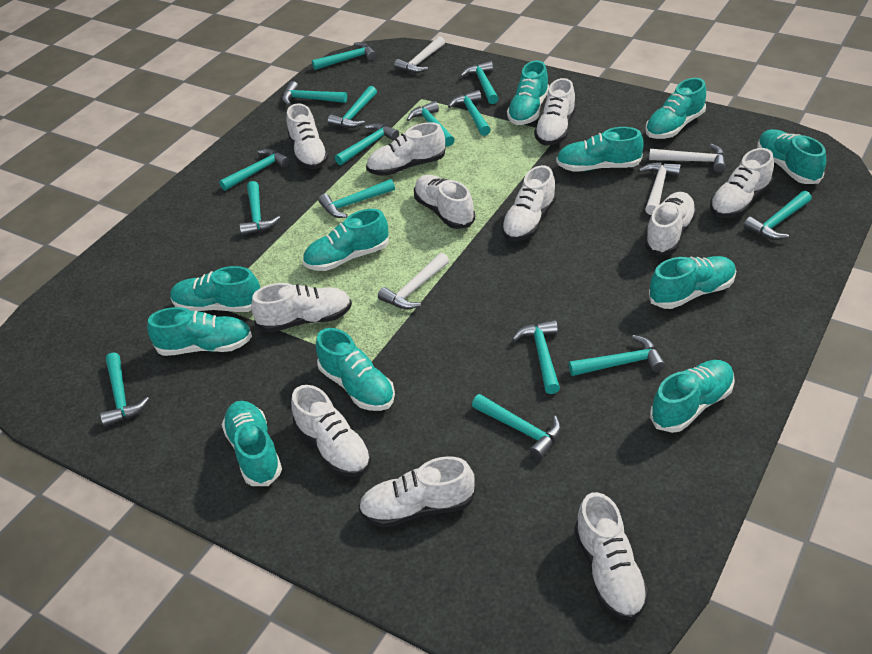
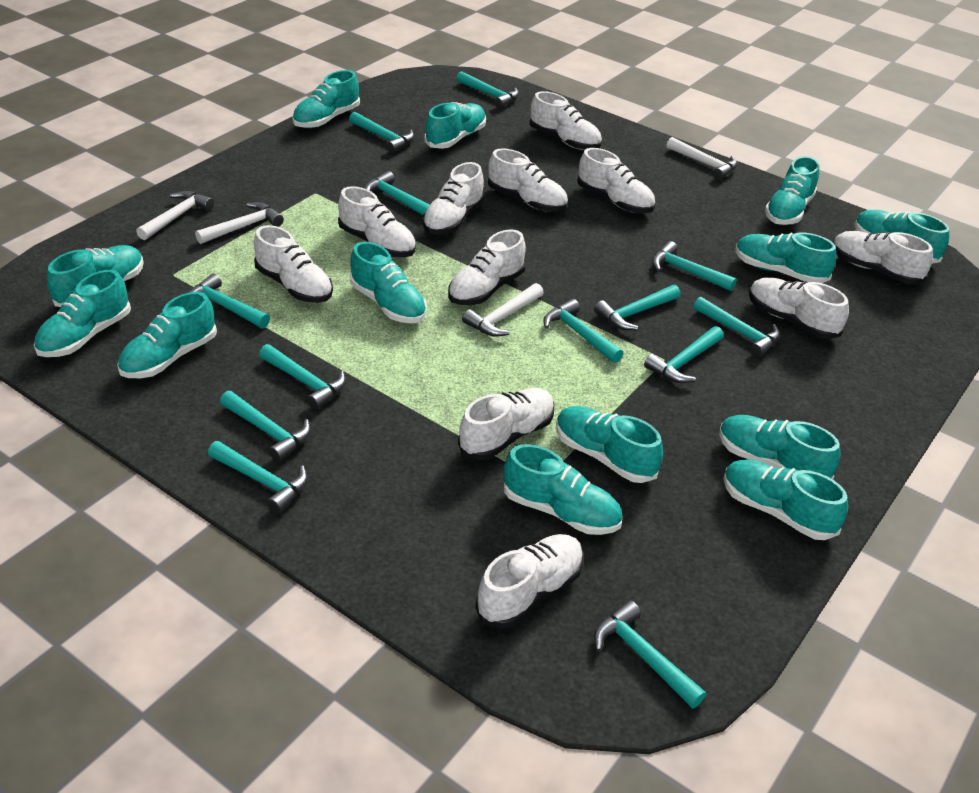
turquoise hammer: 15 -> 13
turquoise shoe: 11 -> 13

